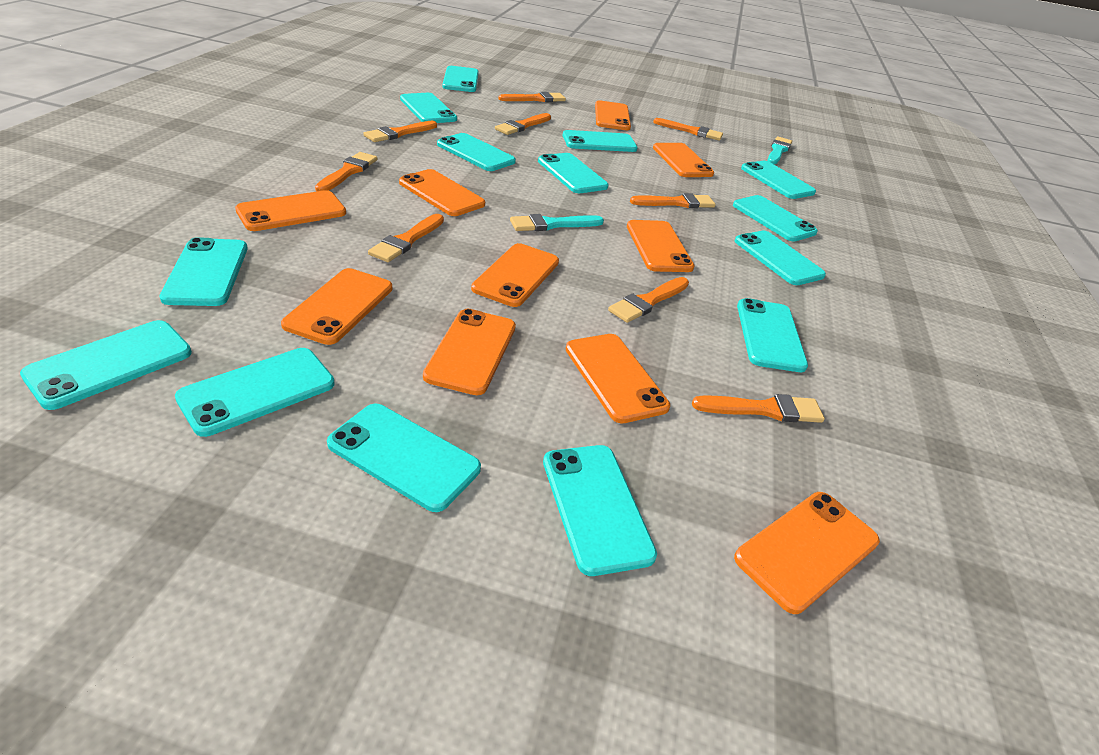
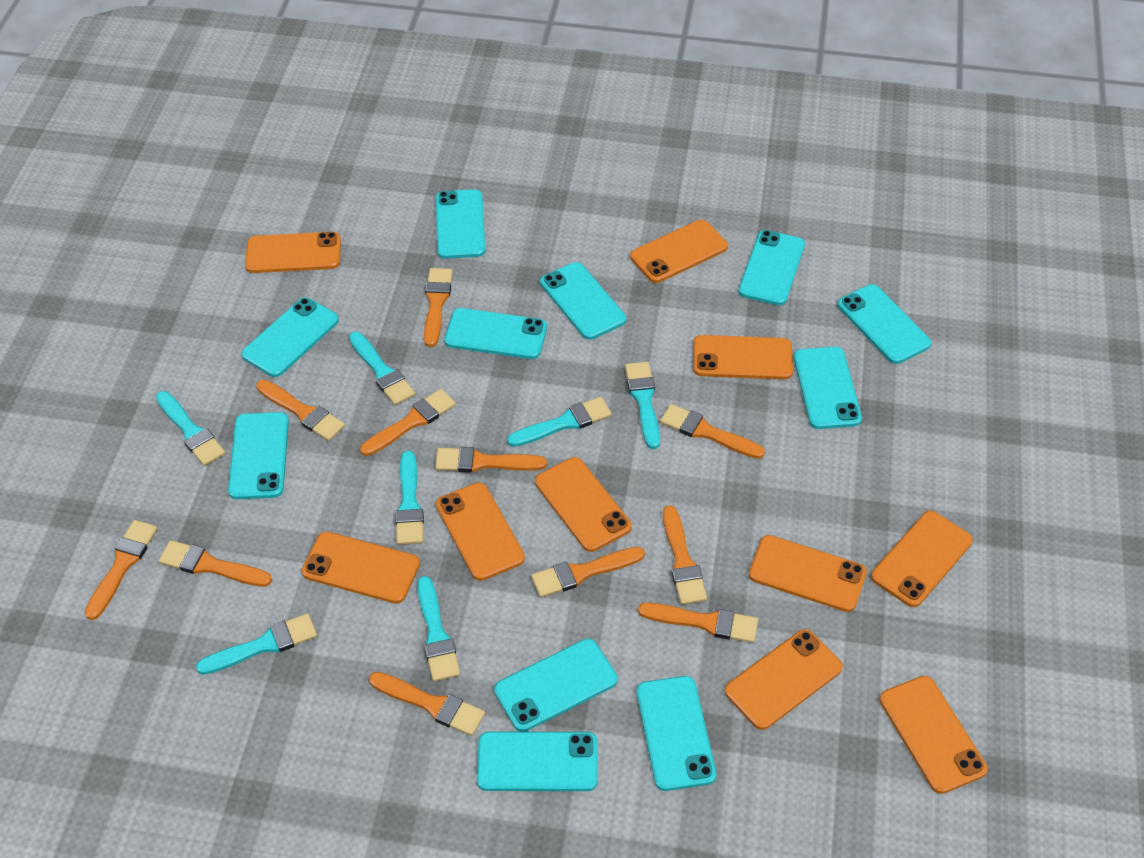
orange brush: 9 -> 11
turquoise brush: 2 -> 7
turquoise phone: 14 -> 11

